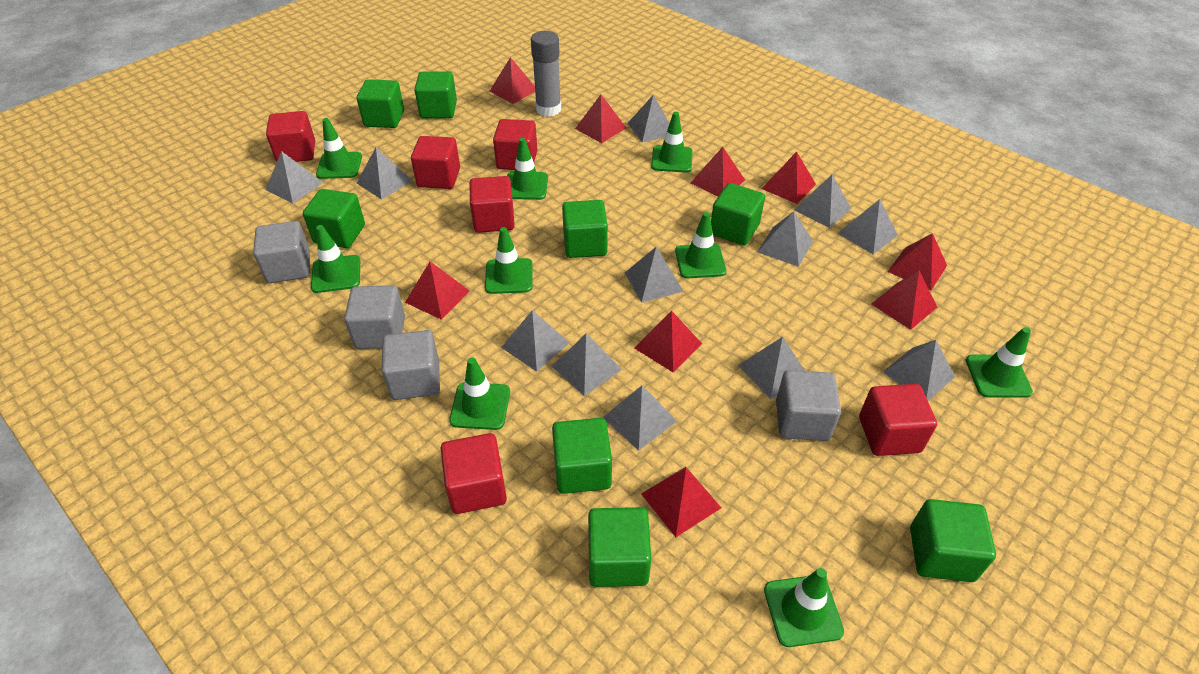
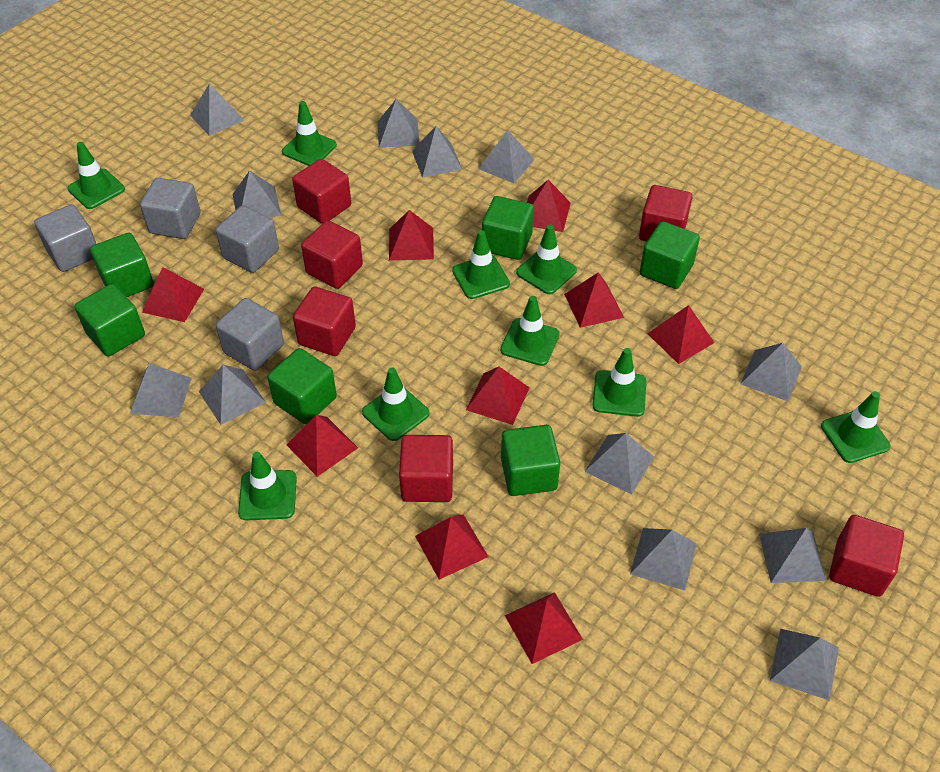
green cube: 8 -> 6
grey glue stick: 1 -> 0

